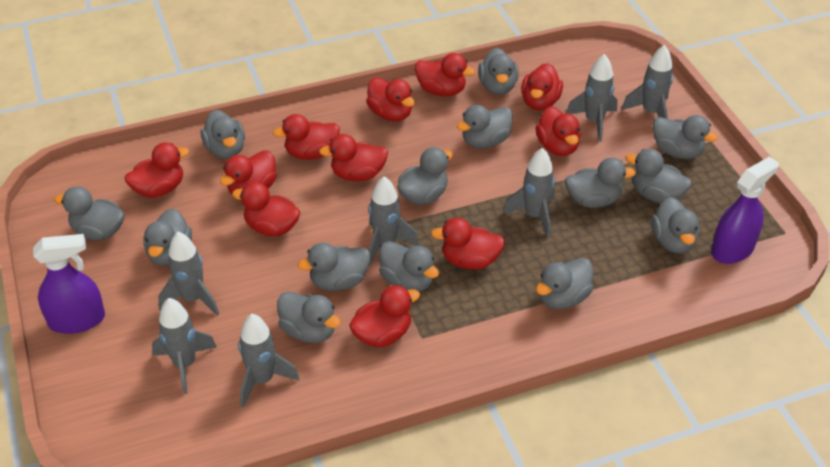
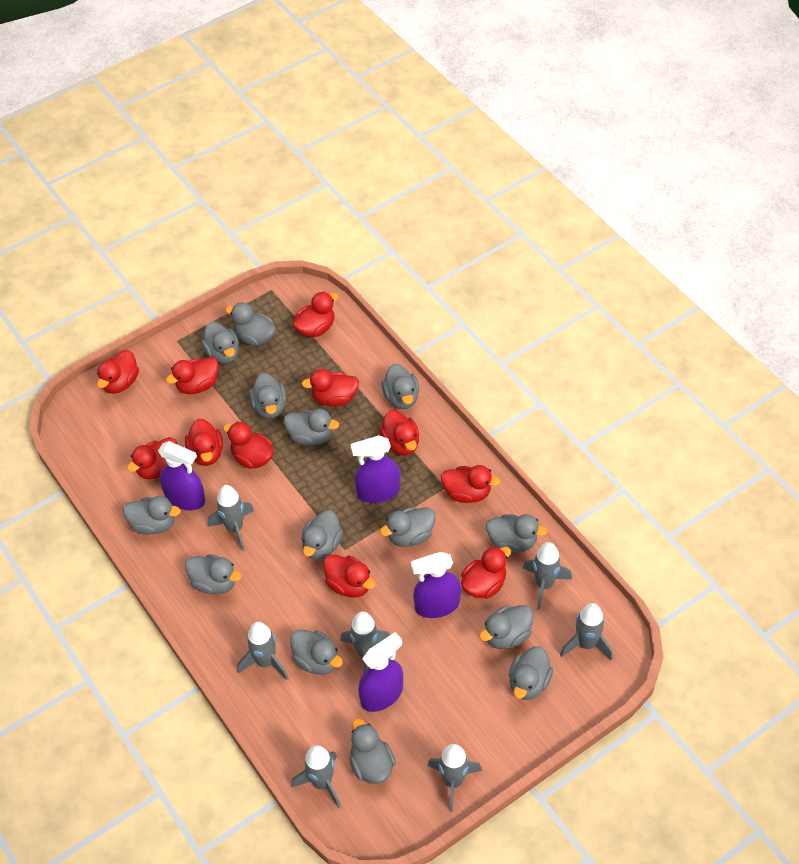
purple spray bottle: 2 -> 4

